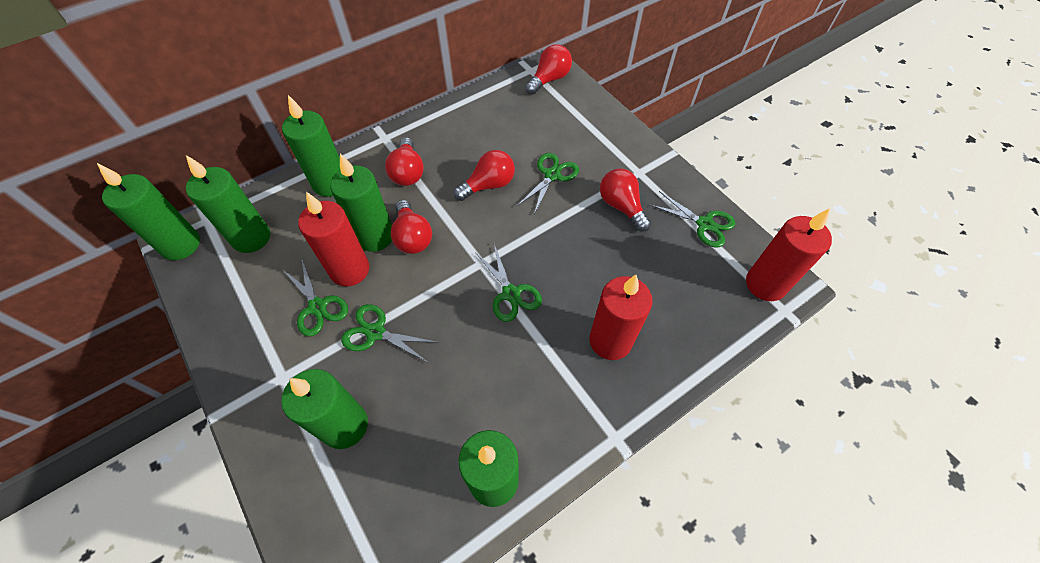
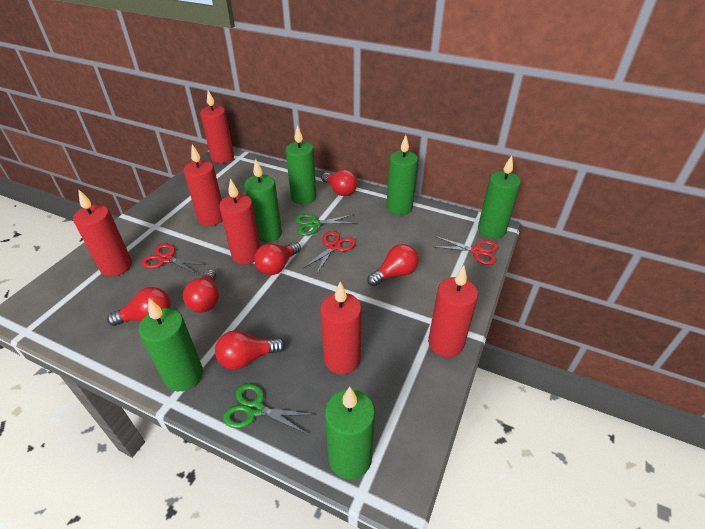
green scissors: 5 -> 2
red candle: 3 -> 6
red light bulb: 5 -> 6
red scissors: 0 -> 3

